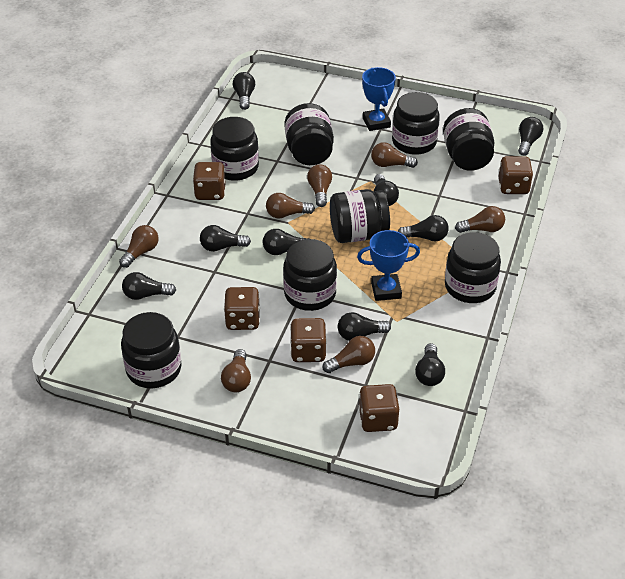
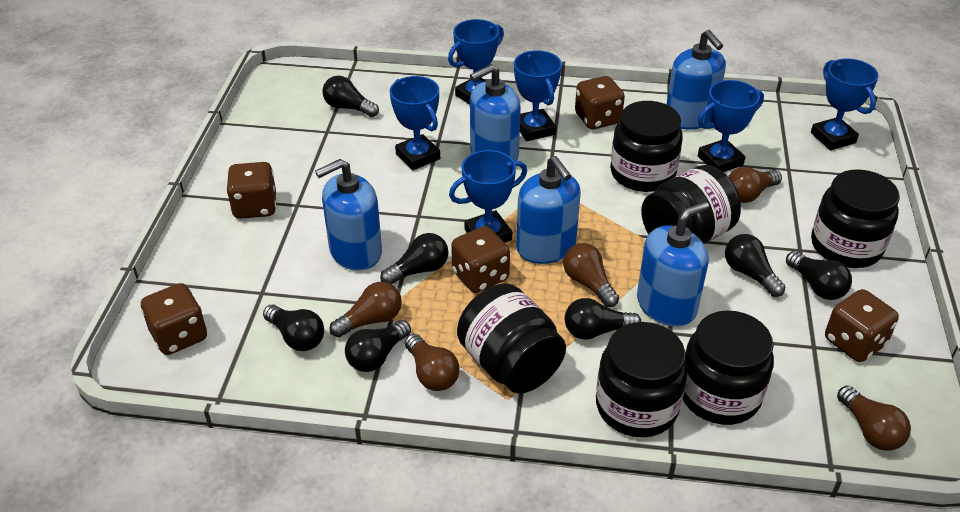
black jar: 8 -> 6
black light bulb: 9 -> 7
blue soap dispenser: 0 -> 5
blue trophy: 2 -> 6
brown light bulb: 7 -> 5

